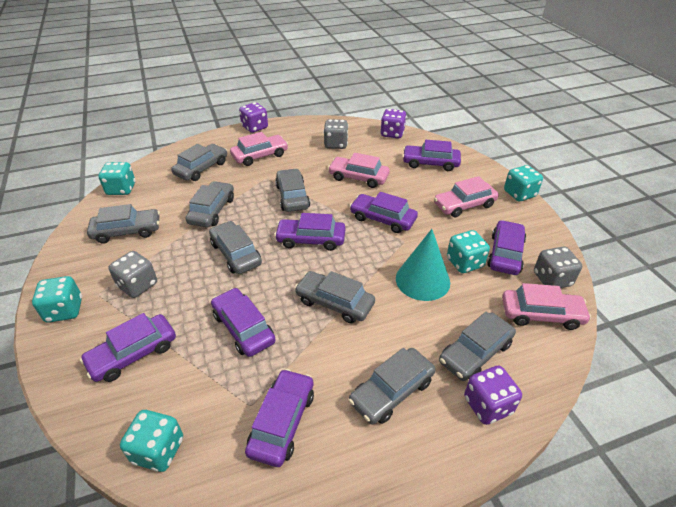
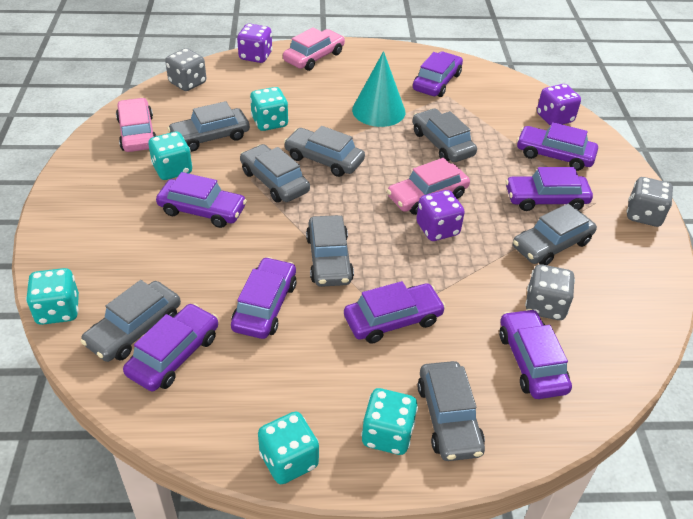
pink car: 4 -> 3
purple car: 7 -> 8

